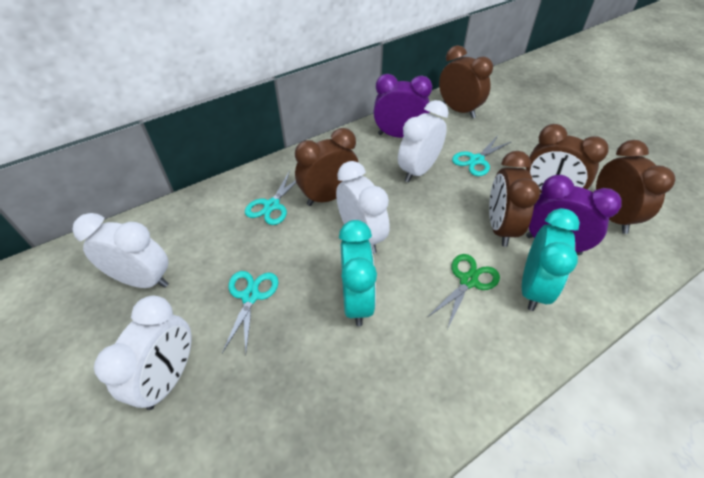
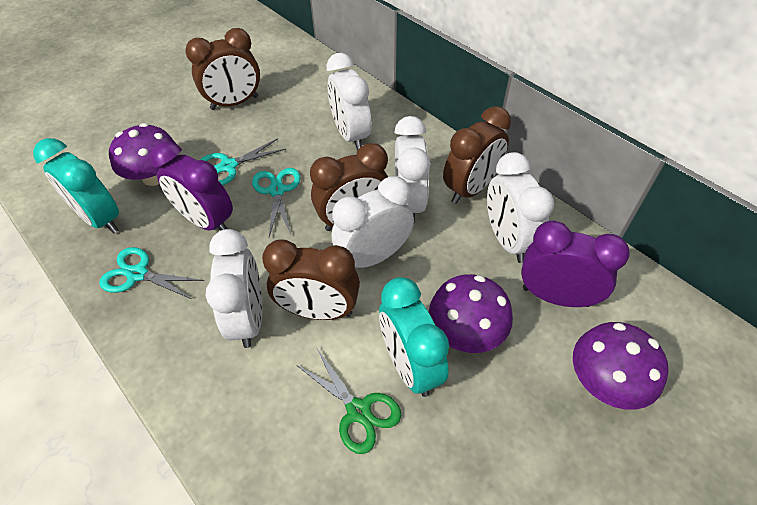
brown clock: 5 -> 4
purple mushroom: 0 -> 3
white clock: 4 -> 5

